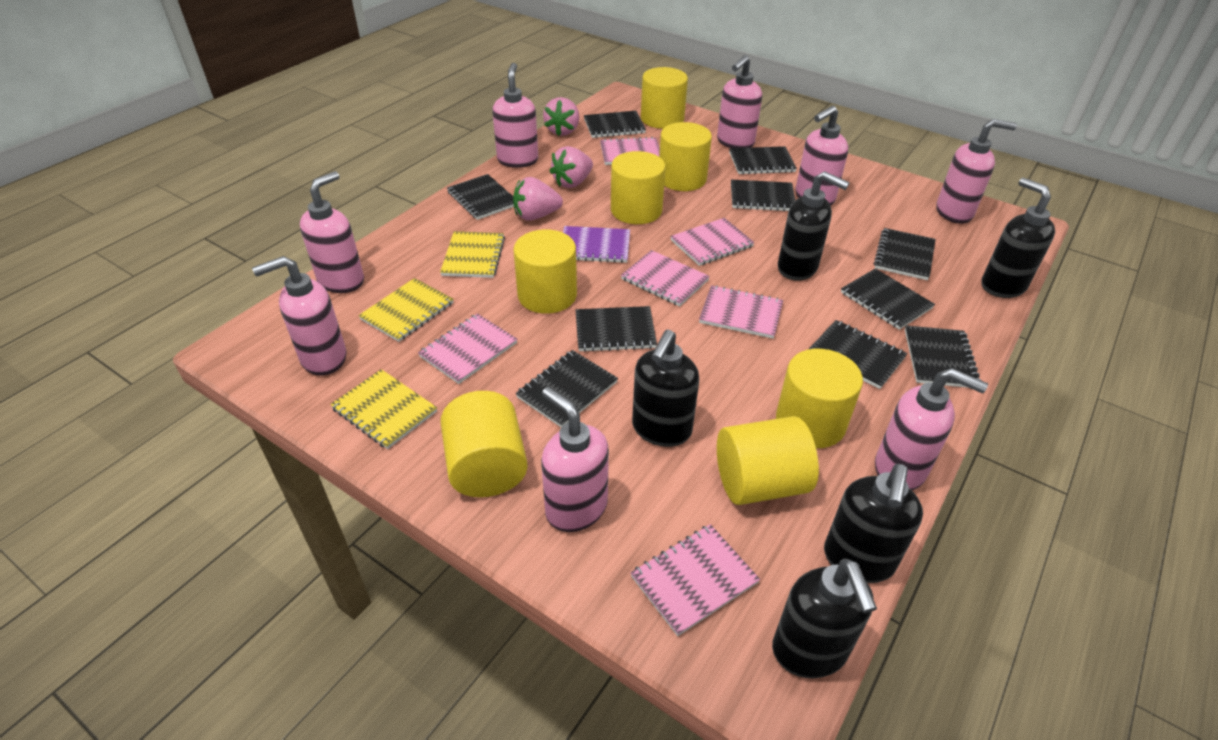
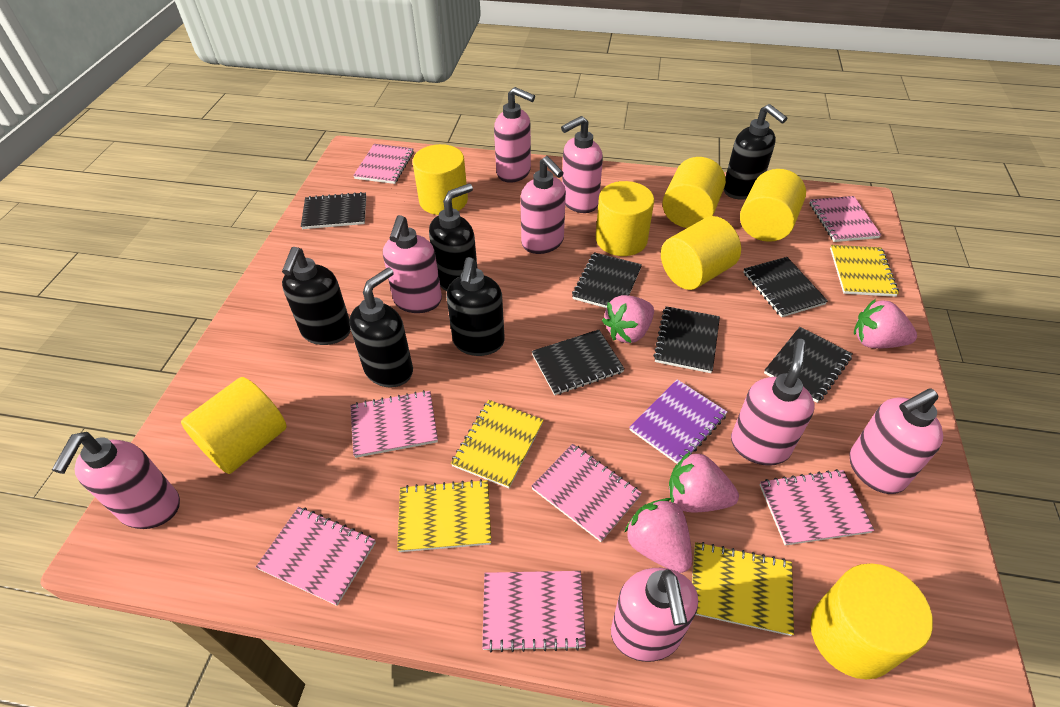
black notebook: 10 -> 6
pink notebook: 6 -> 7
pink strawberry: 3 -> 4
yellow notebook: 3 -> 4

